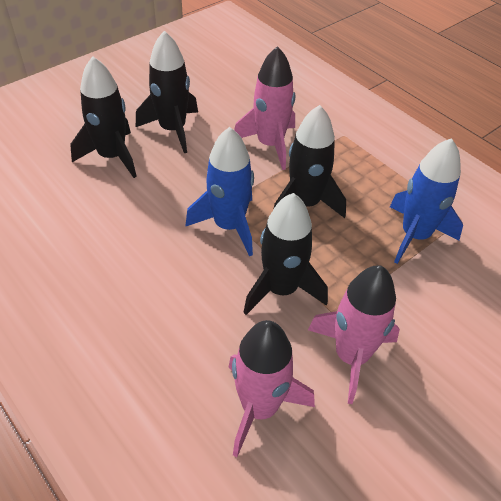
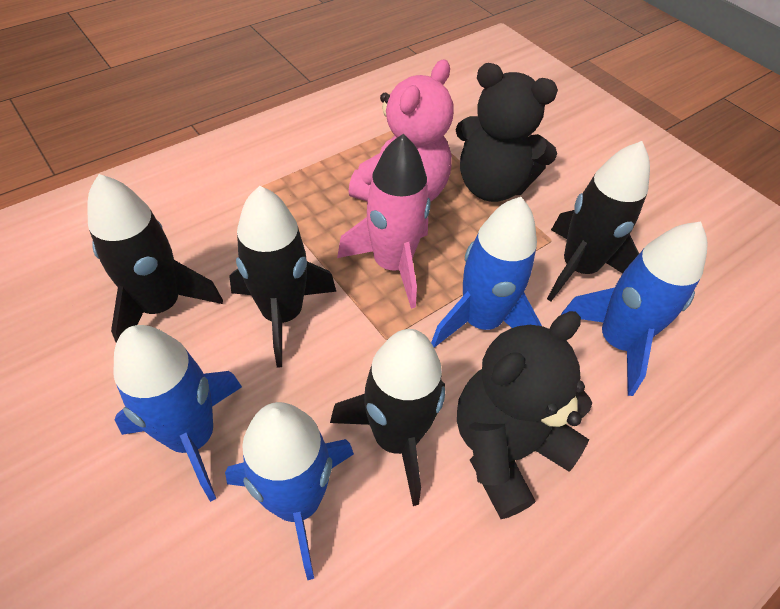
black teddy bear: 0 -> 2
blue rocket: 2 -> 4
pink rocket: 3 -> 1
pink teddy bear: 0 -> 1

